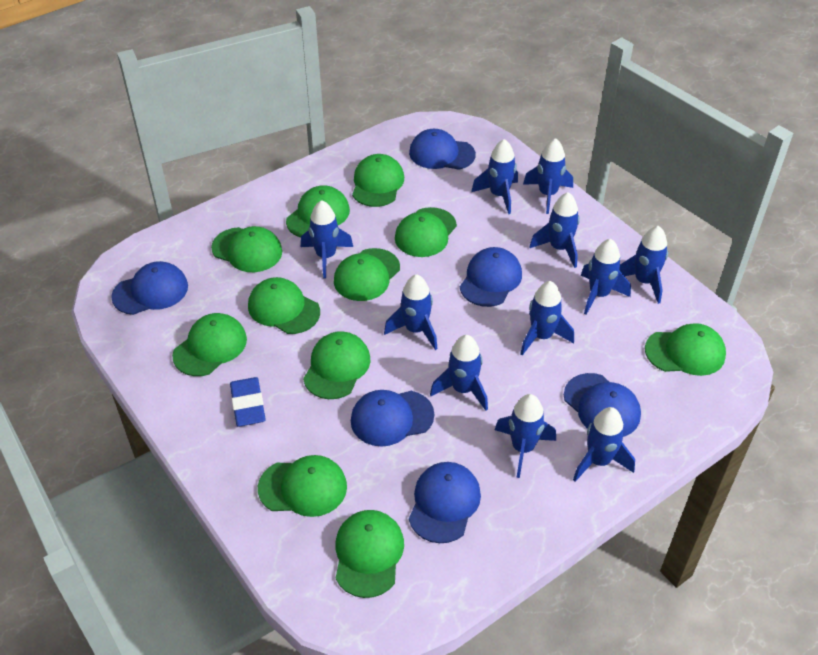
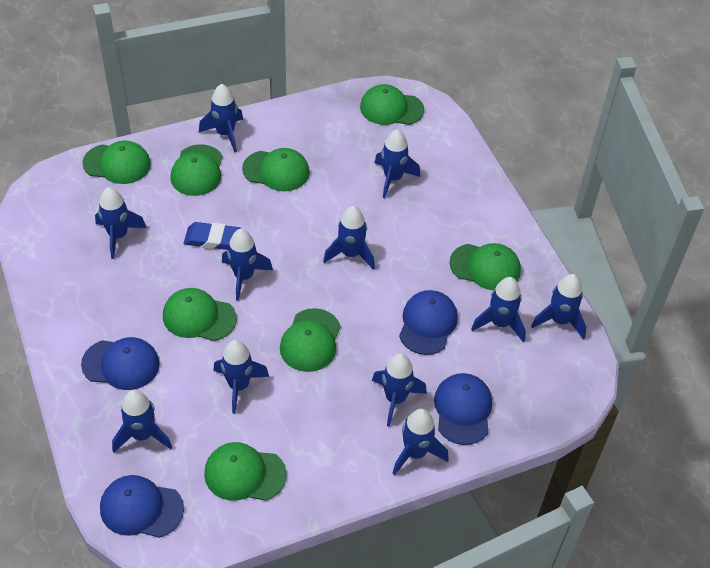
blue cap: 6 -> 4
green cap: 11 -> 8

